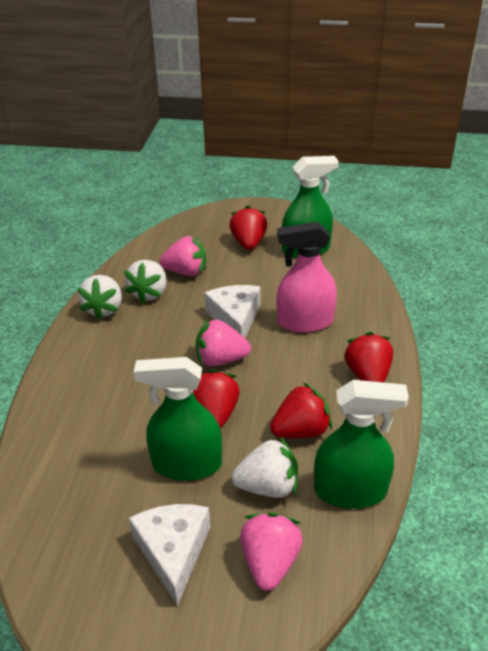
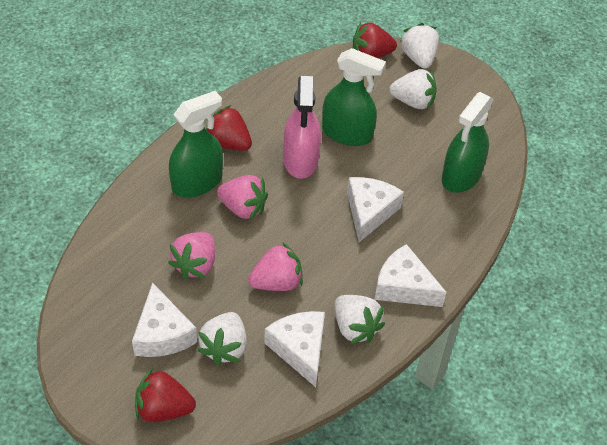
red strawberry: 4 -> 3
white cheese: 2 -> 4
white strawberry: 3 -> 4

